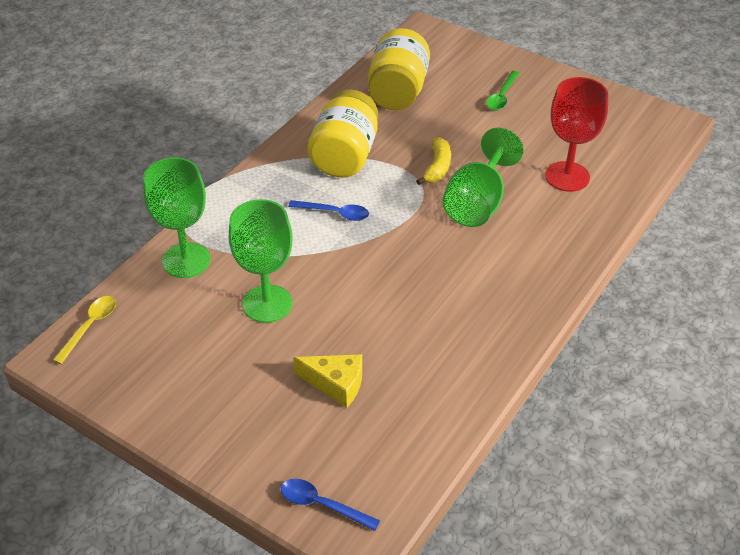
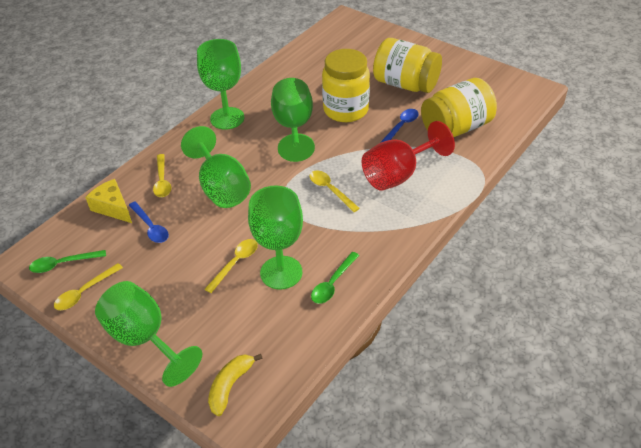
green goblet: 3 -> 5
green spoon: 1 -> 2
yellow jar: 2 -> 3
yellow spoon: 1 -> 4

